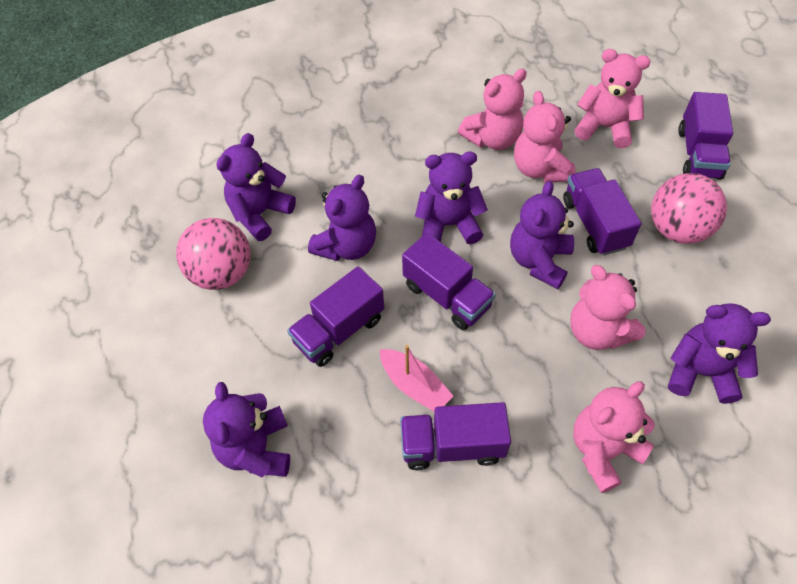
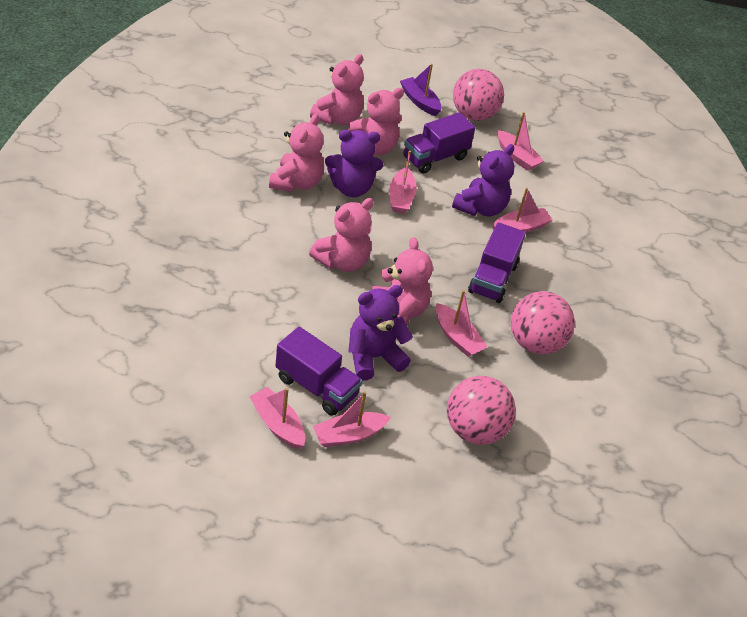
pink ball: 2 -> 3
pink boat: 1 -> 6
purple boat: 0 -> 1
purple teddy bear: 6 -> 3
purple truck: 5 -> 3

